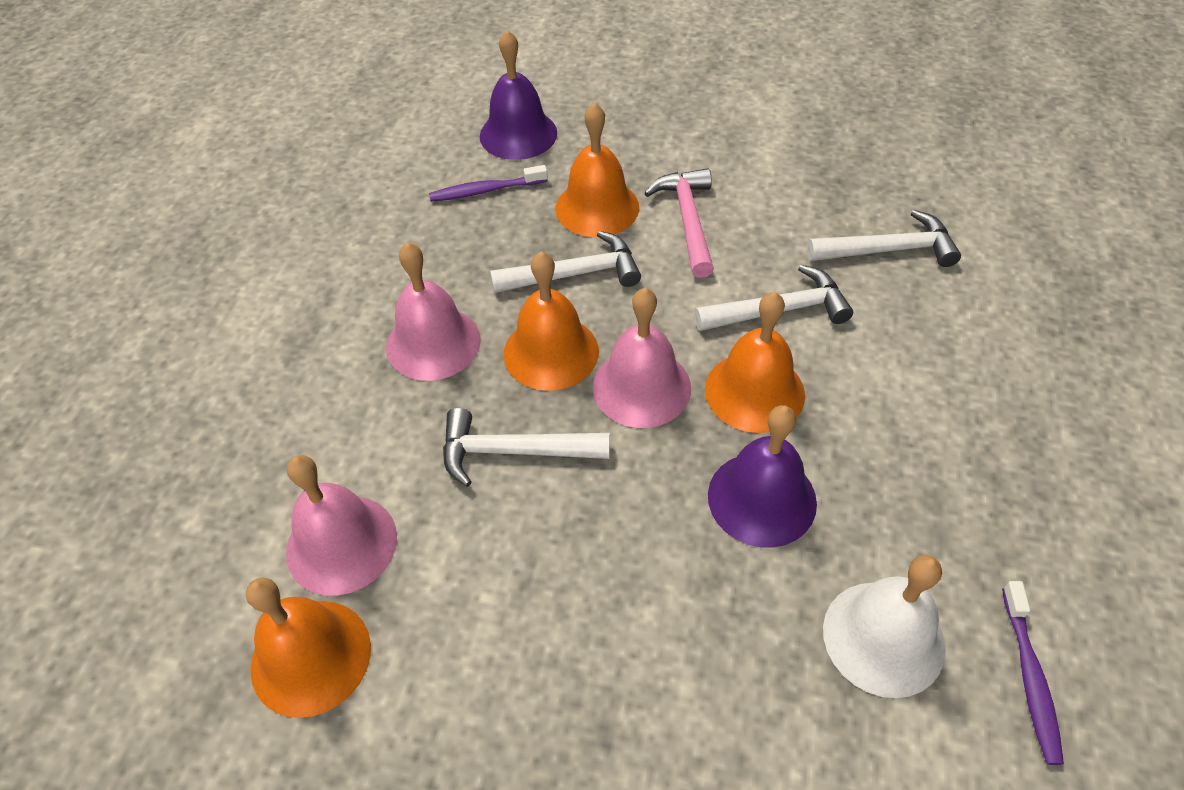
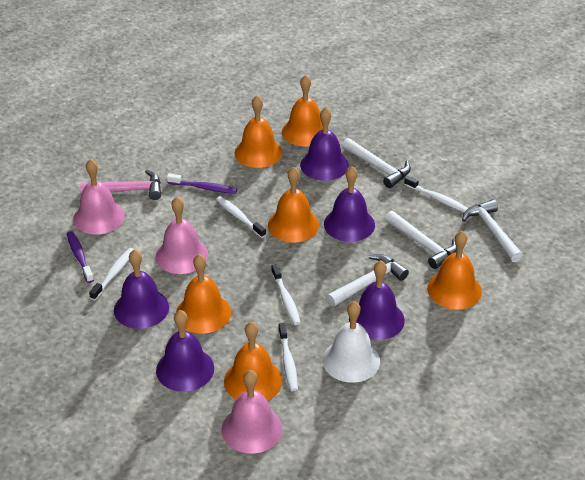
orange bell: 4 -> 6
purple bell: 2 -> 5
white toothbrush: 0 -> 5

